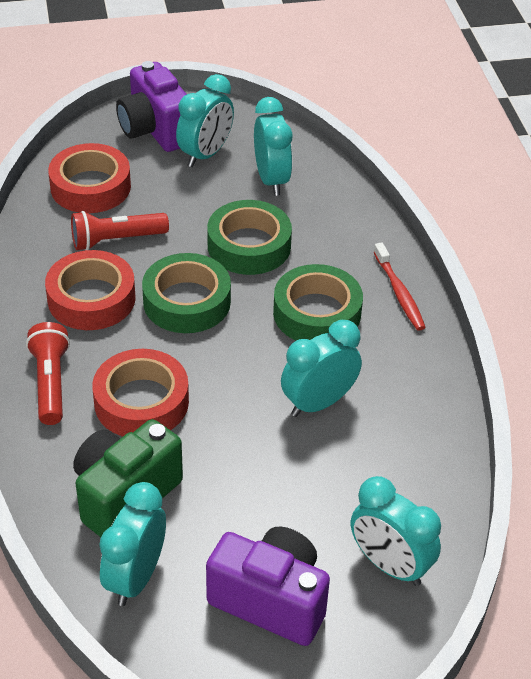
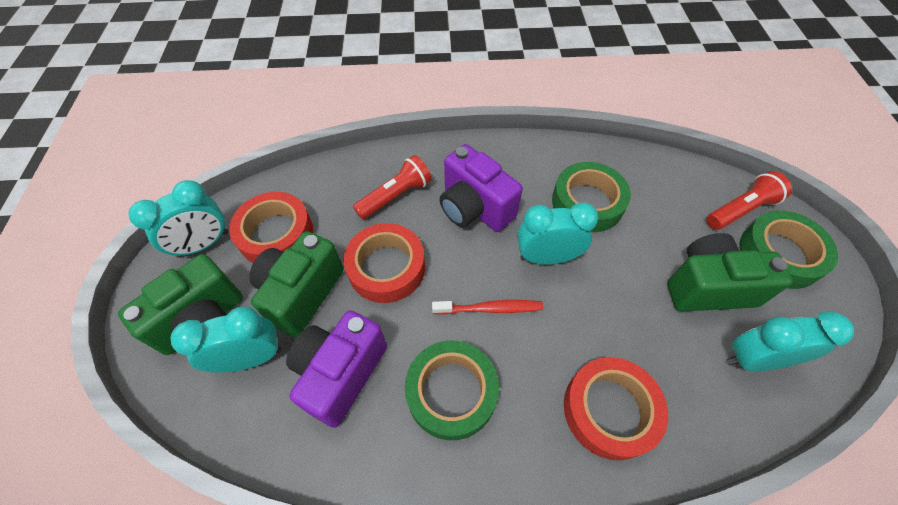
green camera: 1 -> 3
turquoise clock: 5 -> 4

